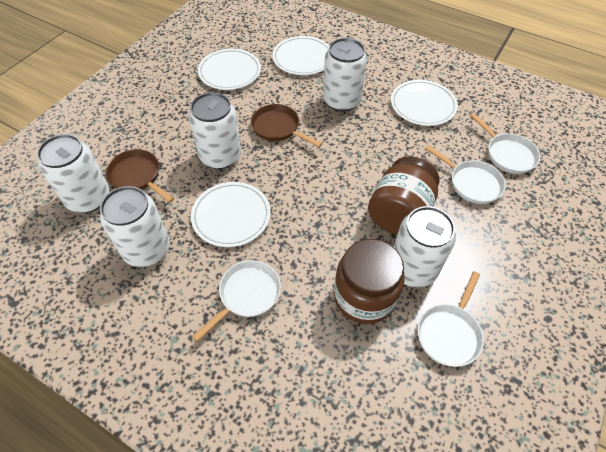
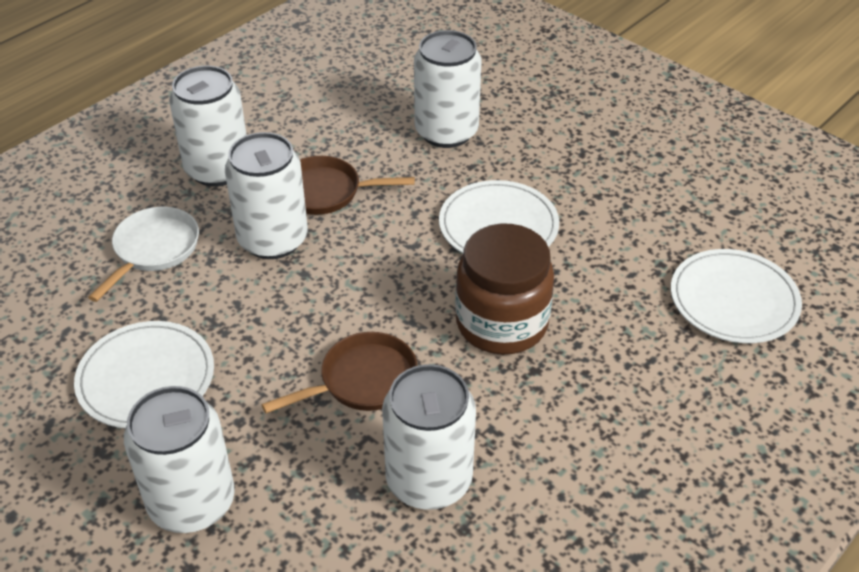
brown jar: 2 -> 1
white pan: 4 -> 1
white plate: 4 -> 3

